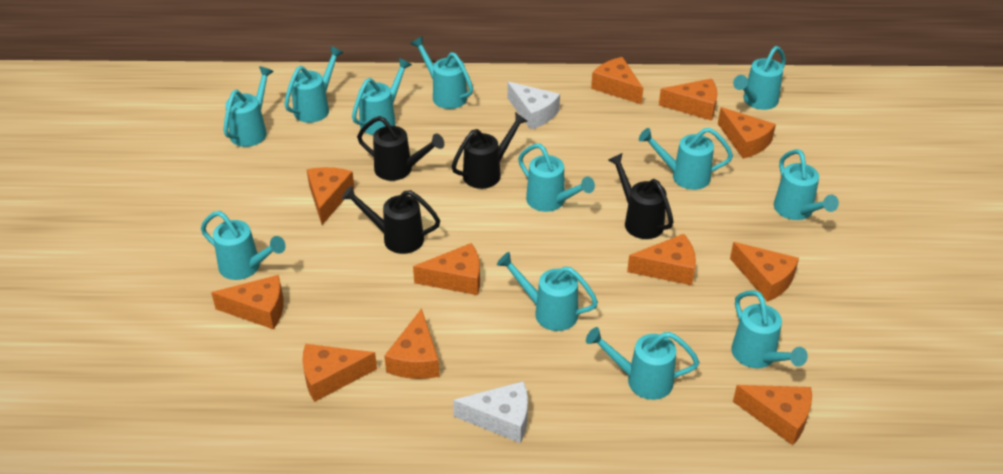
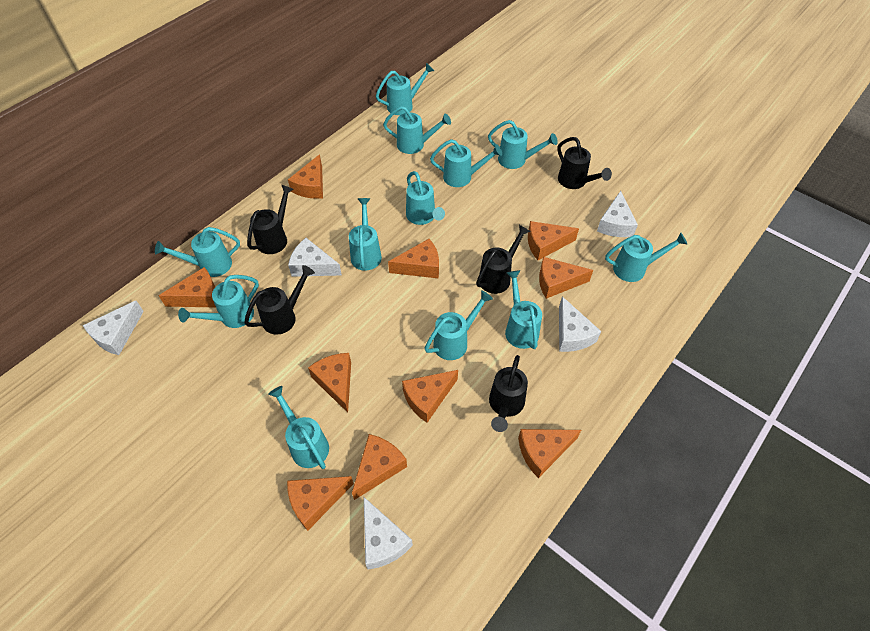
black watering can: 4 -> 5
orange cheese: 11 -> 10
white cheese: 2 -> 5

